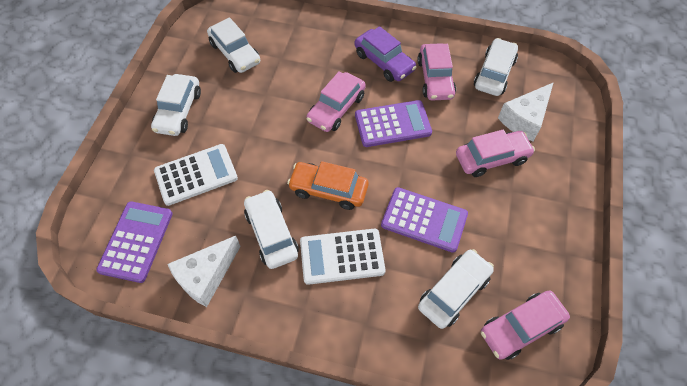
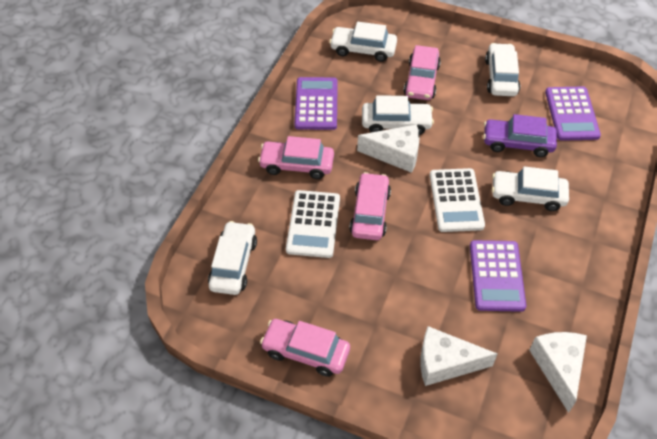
orange car: 1 -> 0
white cheese: 2 -> 3

